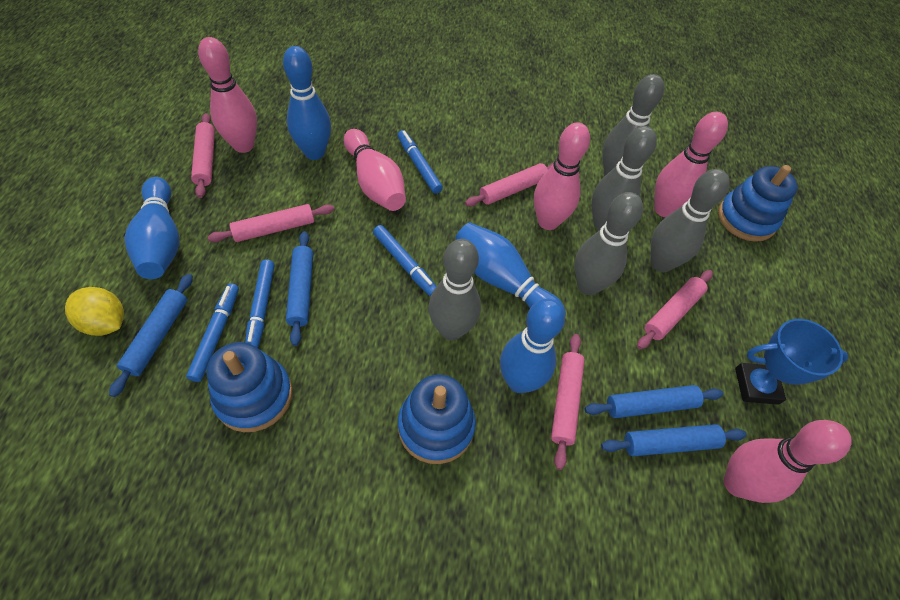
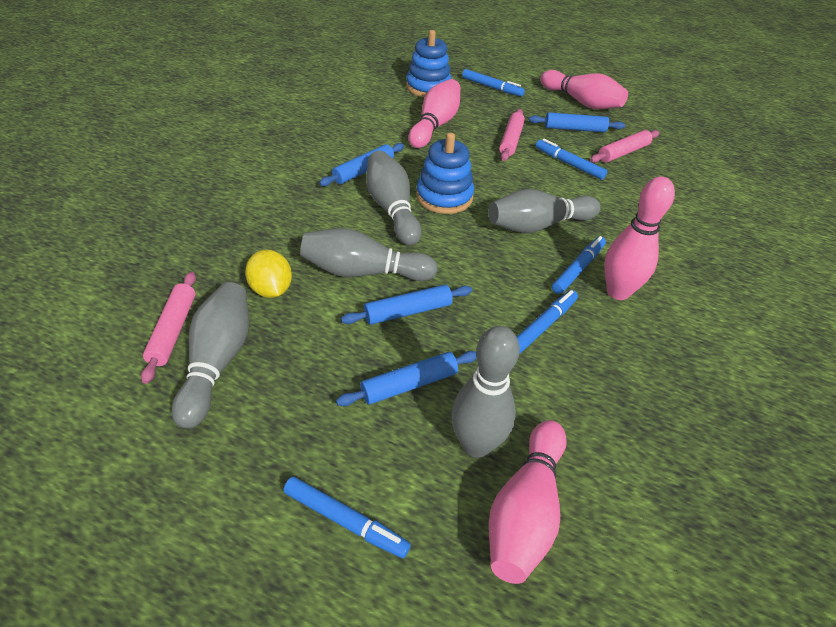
blue bowling pin: 4 -> 0
blue marker: 4 -> 5
blue stacking toy: 3 -> 2
blue trophy: 1 -> 0
pink bowling pin: 5 -> 4
pink rolling pin: 5 -> 3

